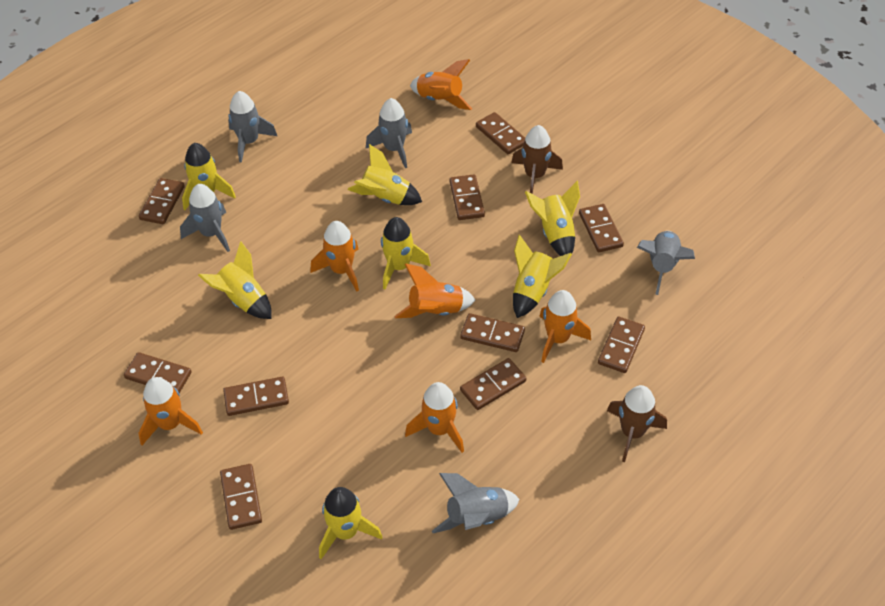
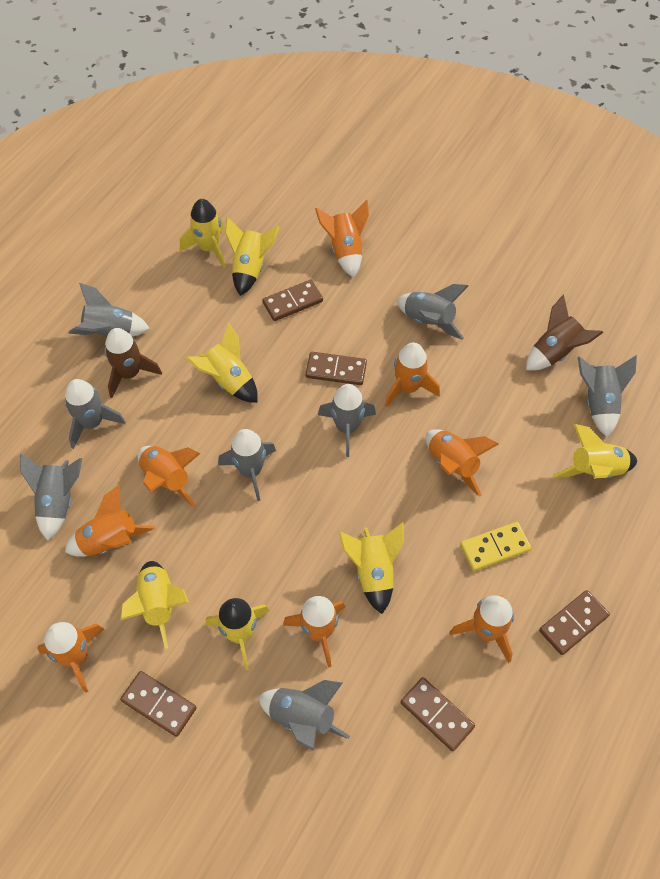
brown domino: 10 -> 5
grey rocket: 5 -> 8
orange rocket: 6 -> 8
yellow domino: 0 -> 1

